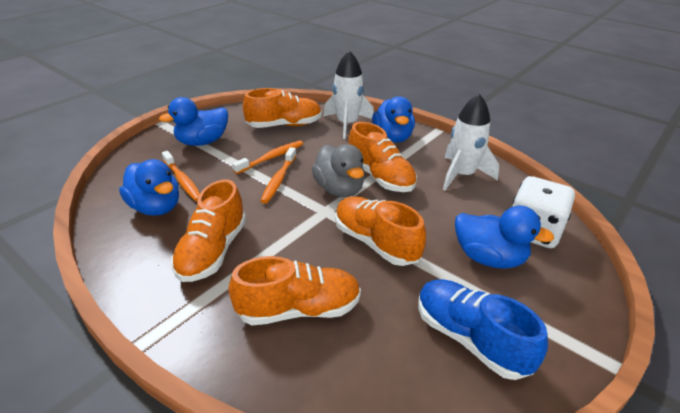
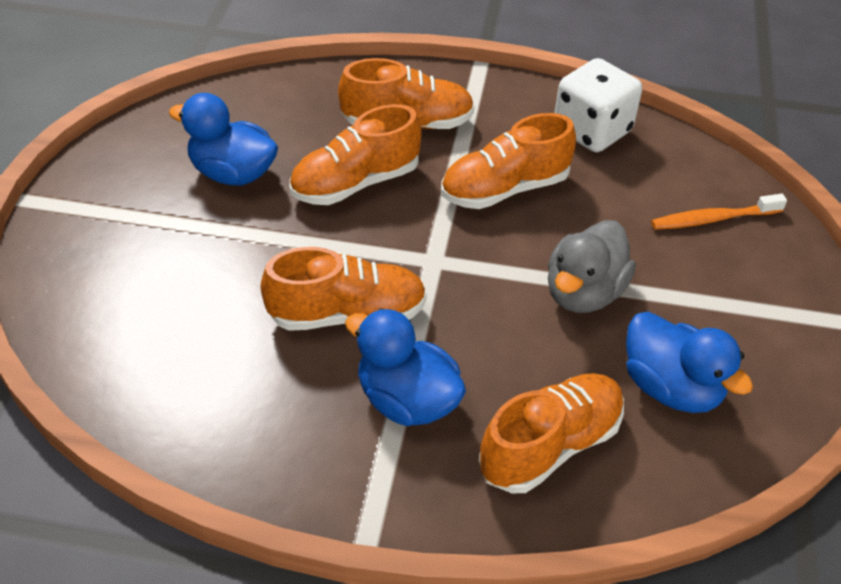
blue duck: 4 -> 3
blue shoe: 1 -> 0
orange toothbrush: 3 -> 1
white rocket: 2 -> 0

